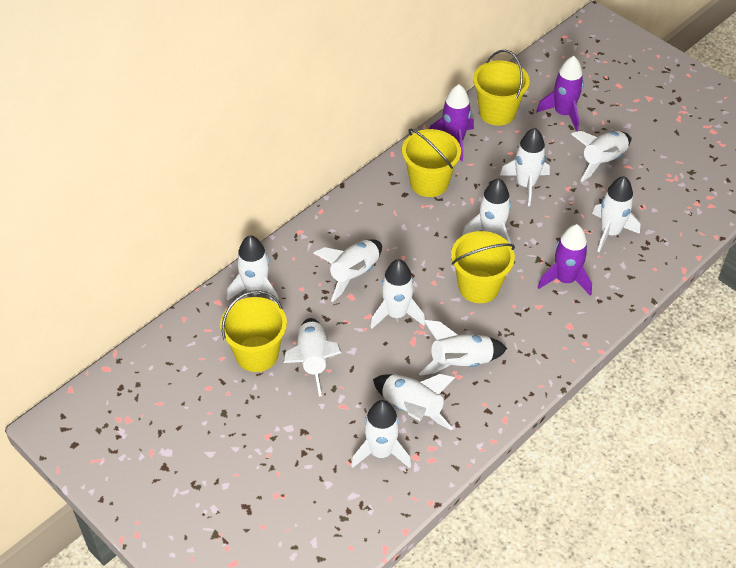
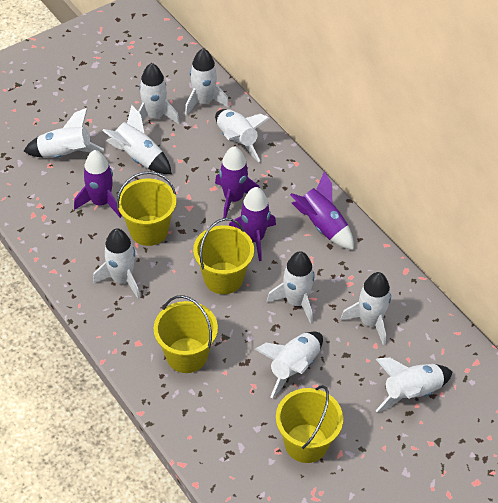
purple rocket: 3 -> 4
white rocket: 11 -> 10

